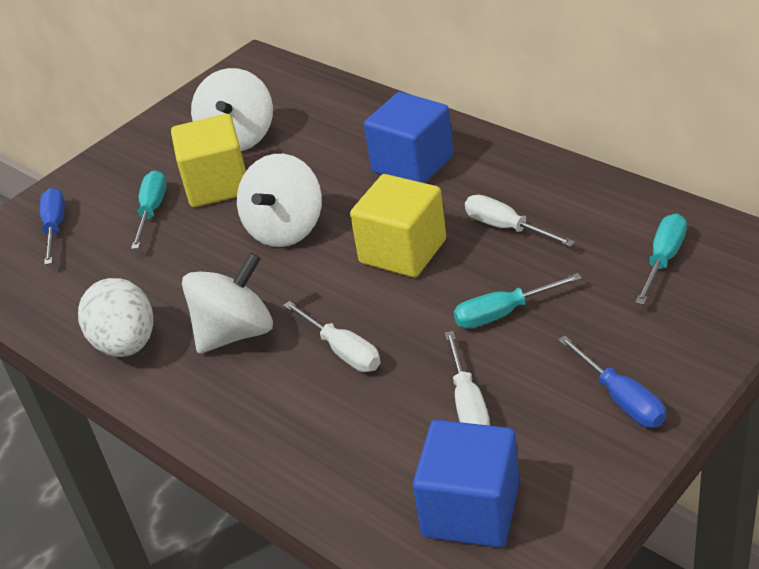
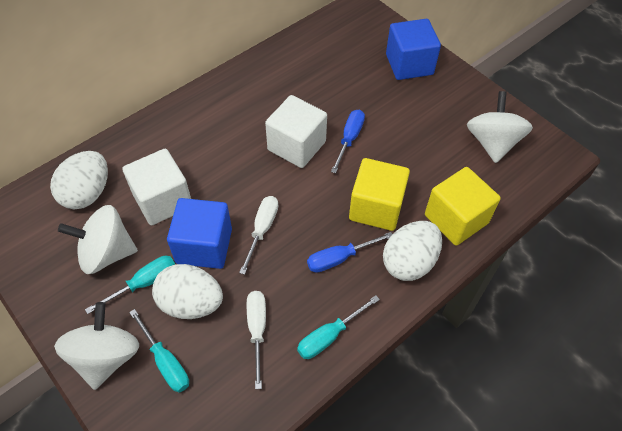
white cube: 0 -> 2
white egg: 1 -> 3
white screwdriver: 3 -> 2

